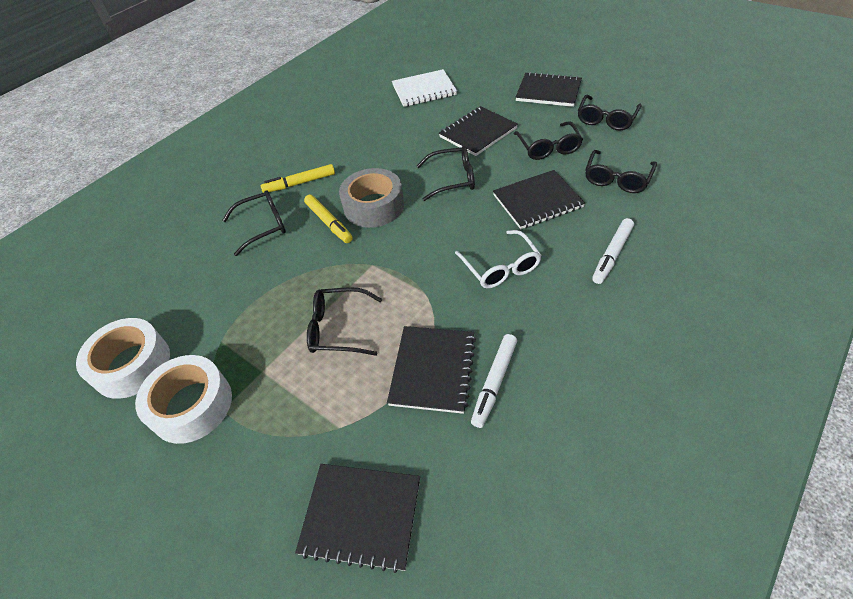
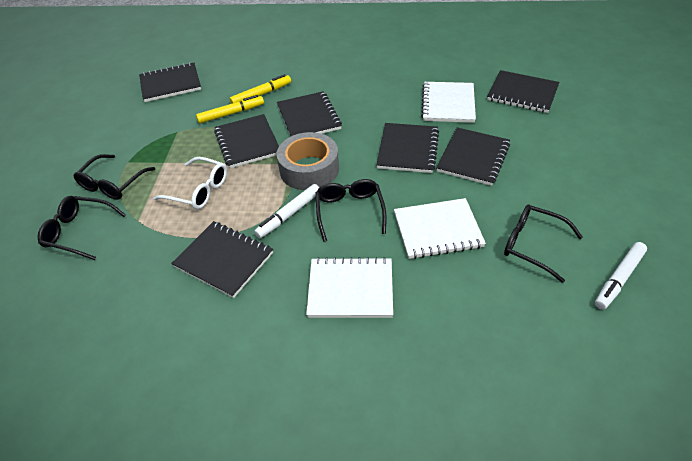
black glasses: 6 -> 4
black notebook: 5 -> 7
white notebook: 1 -> 3
white tape: 2 -> 0

